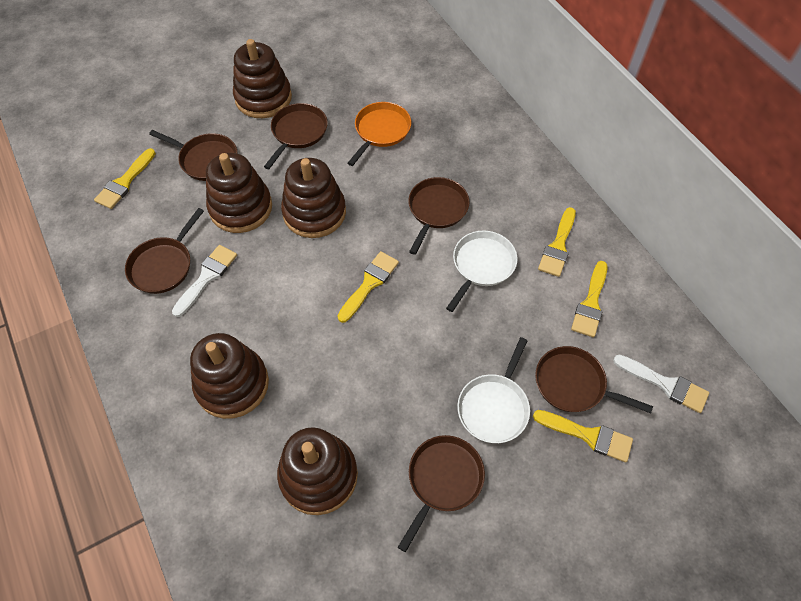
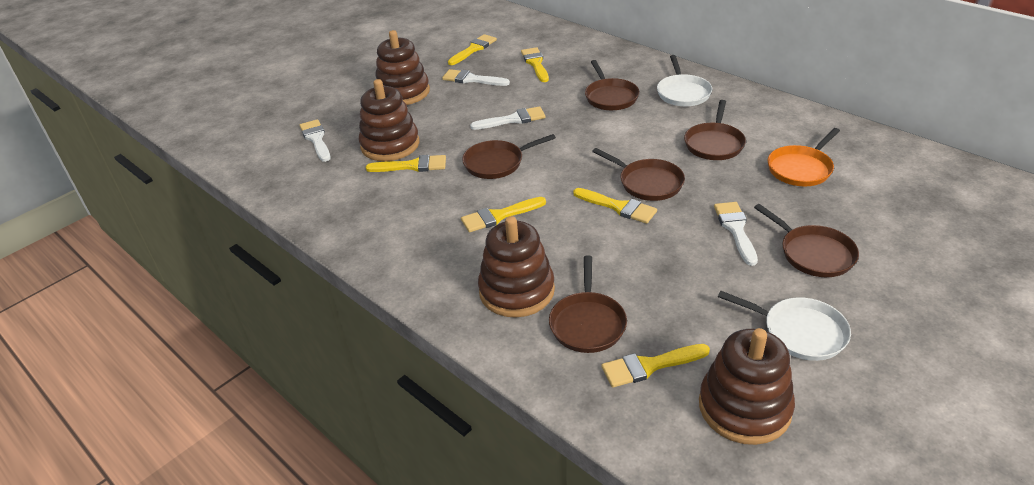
brown stacking toy: 5 -> 4
white brush: 2 -> 4
yellow brush: 5 -> 6

